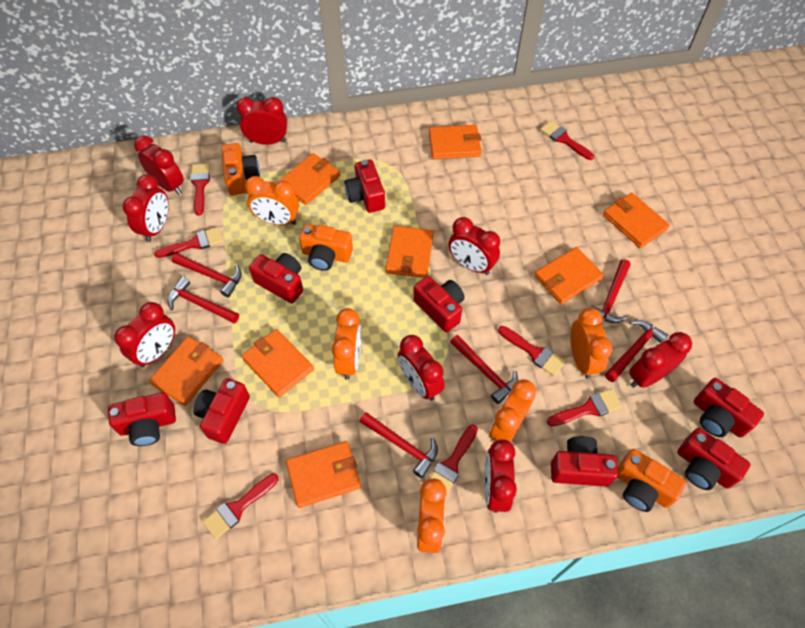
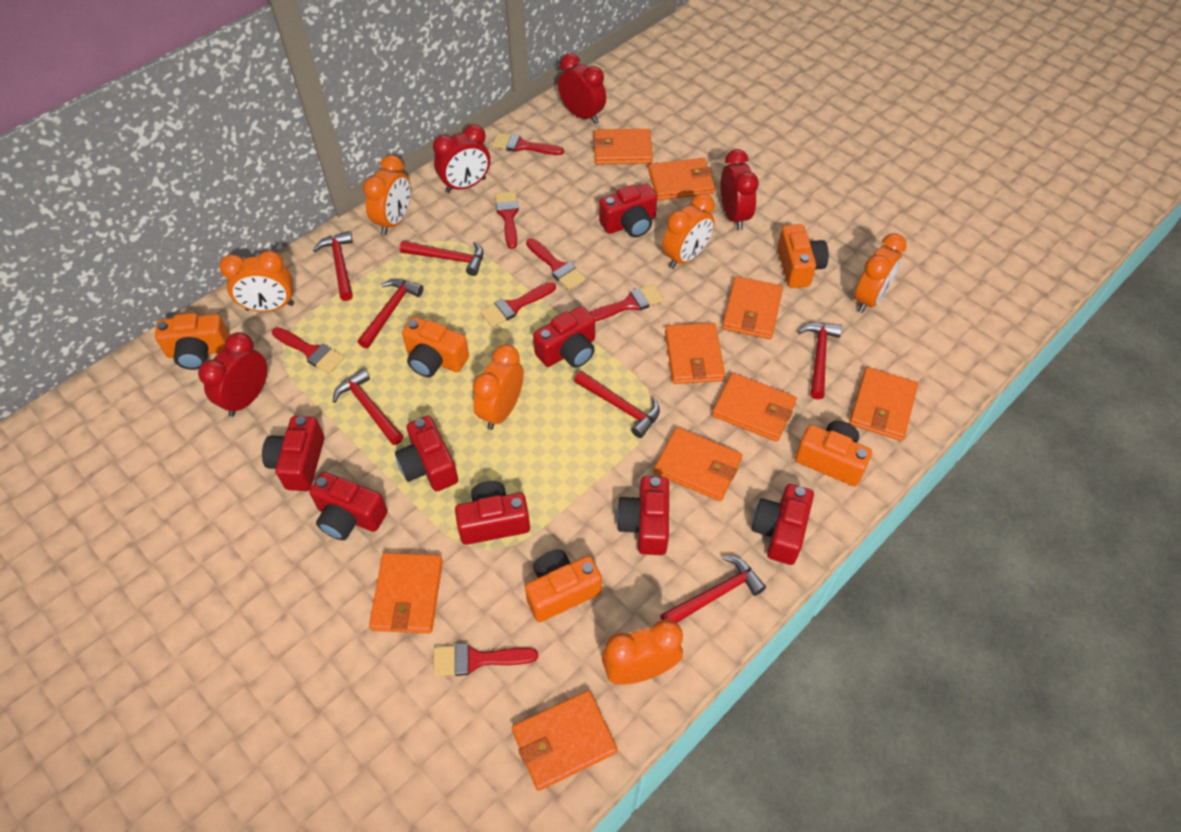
orange camera: 3 -> 5
orange clock: 5 -> 6
orange wallet: 8 -> 9
red clock: 8 -> 4
red hammer: 6 -> 7

